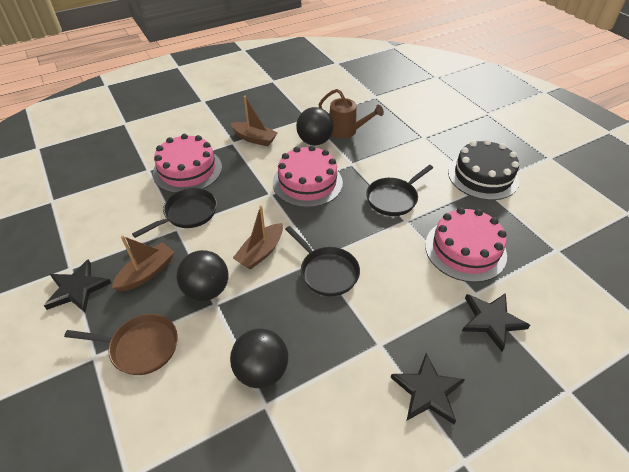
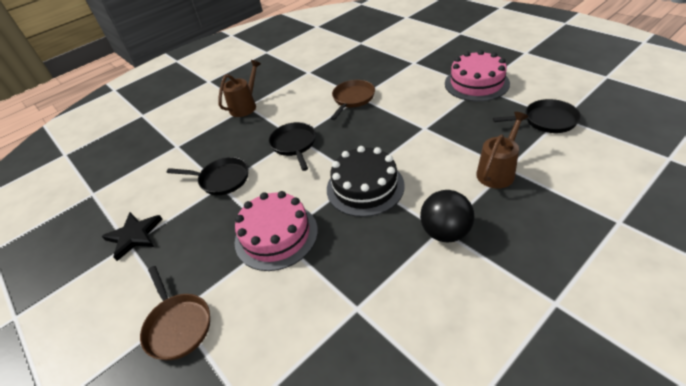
black ball: 3 -> 1
black star: 3 -> 1
brown boat: 3 -> 0
brown pan: 1 -> 2
brown watering can: 1 -> 2
pink cake: 3 -> 2

